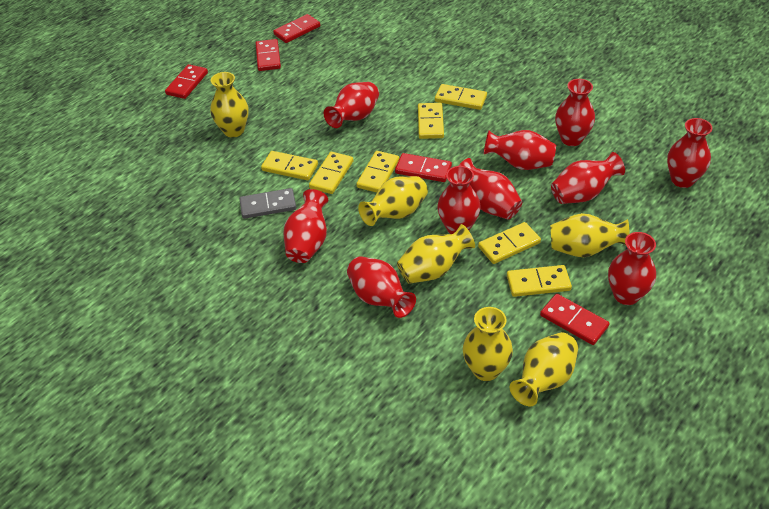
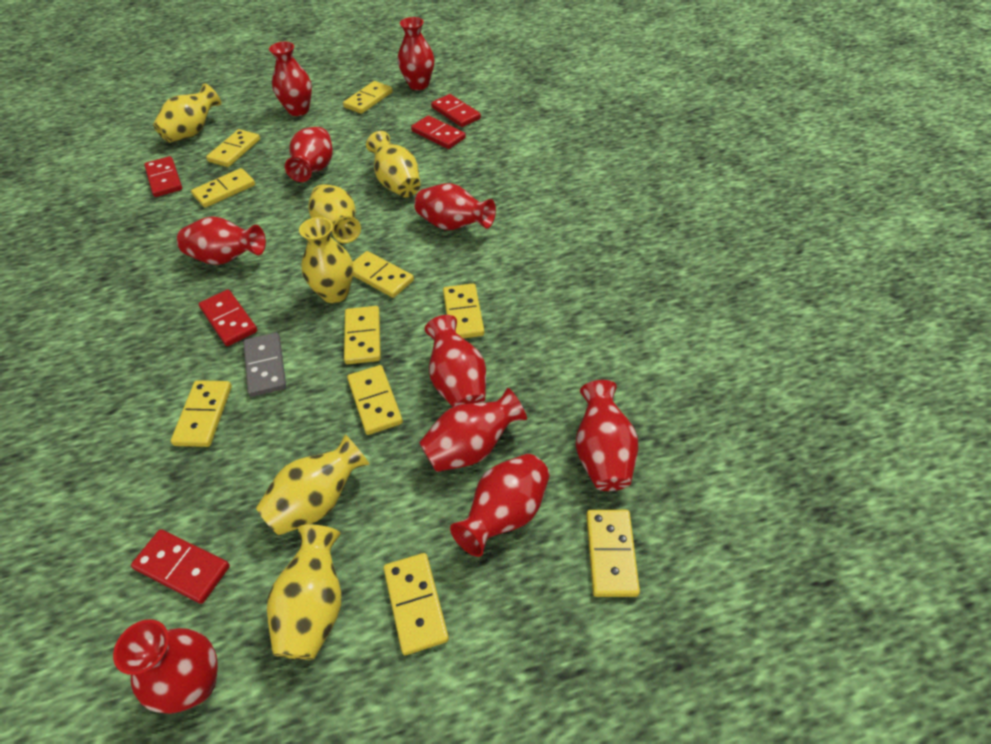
yellow domino: 7 -> 10

